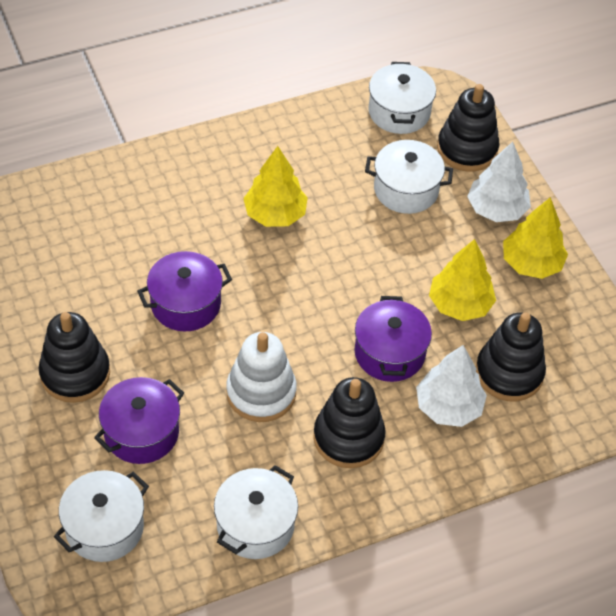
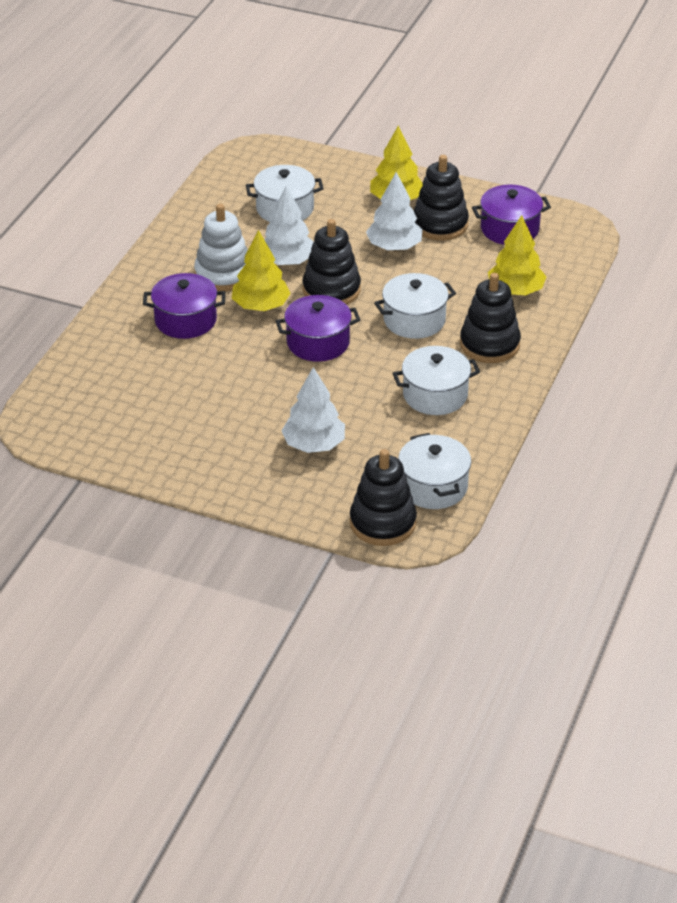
white tree: 2 -> 3

